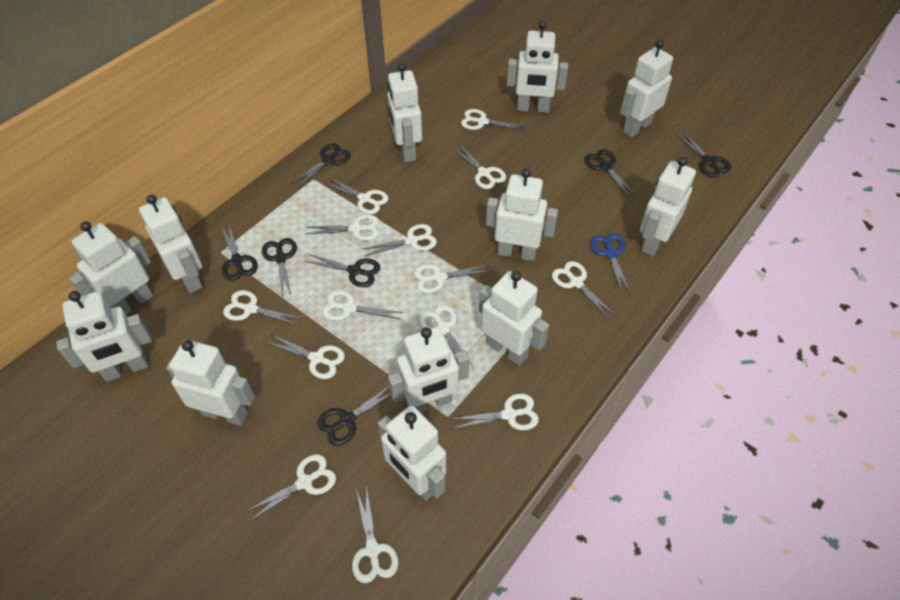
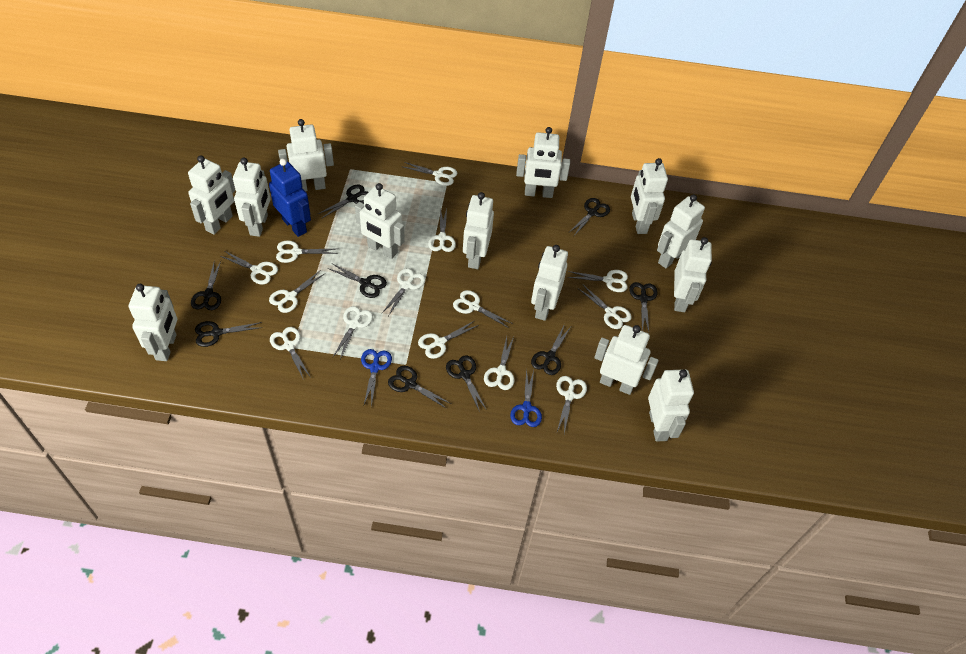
black scissors: 7 -> 9
blue robot: 0 -> 1
blue scissors: 1 -> 2
white robot: 12 -> 13

